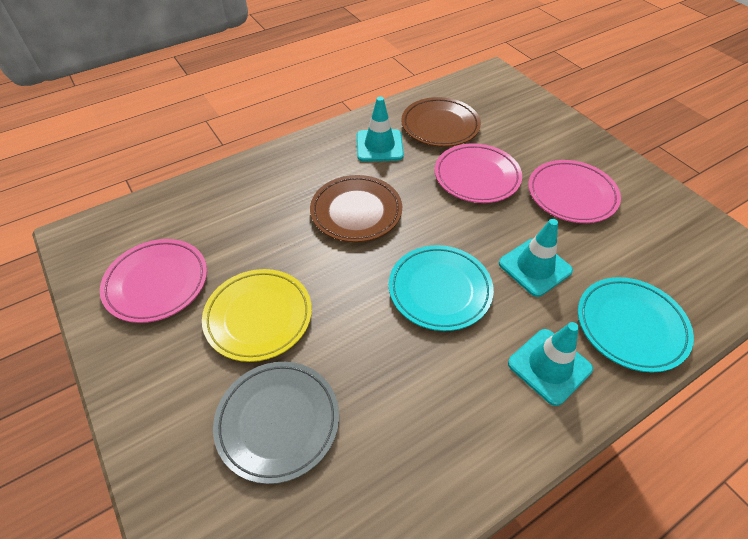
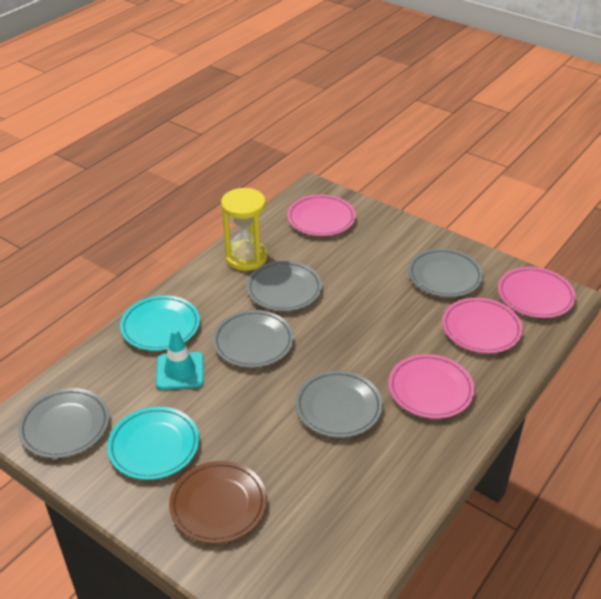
brown plate: 2 -> 1
grey plate: 1 -> 5
pink plate: 3 -> 4
turquoise traffic cone: 3 -> 1
yellow hourglass: 0 -> 1
yellow plate: 1 -> 0

